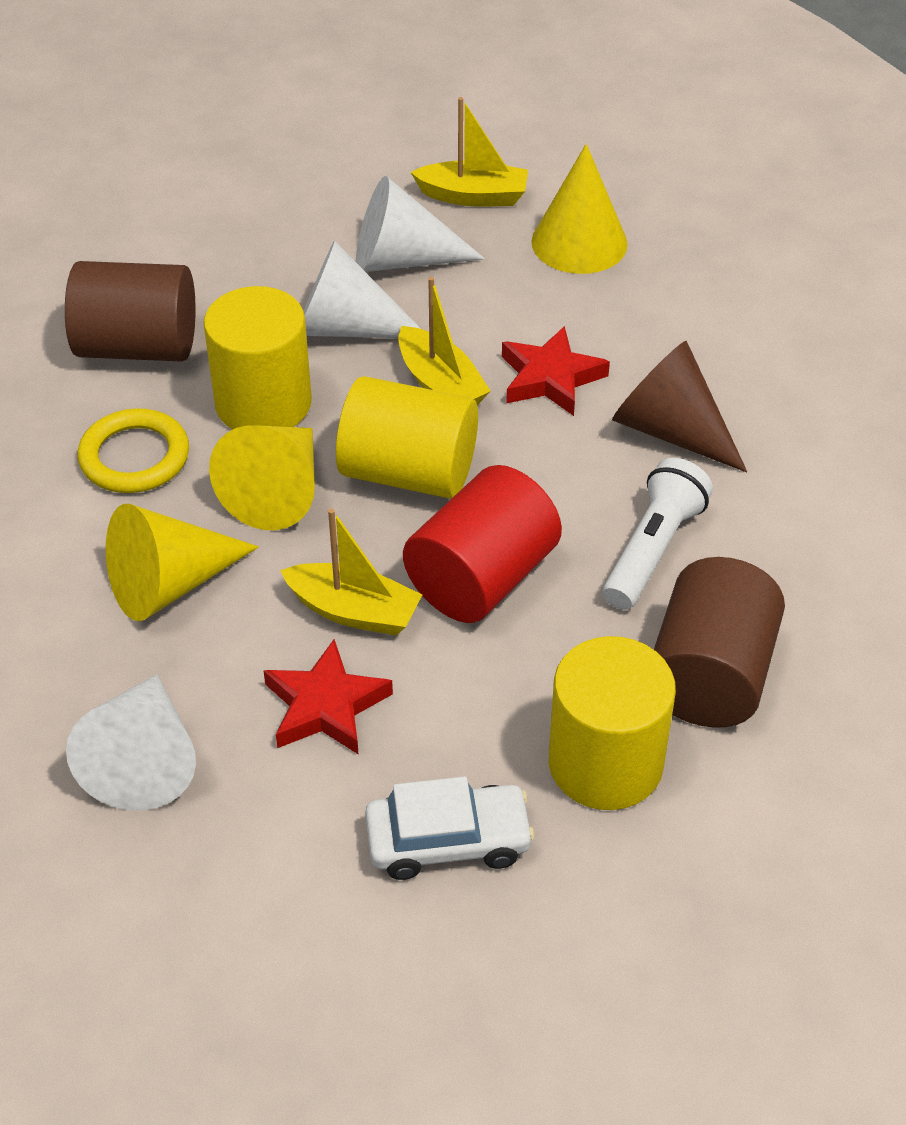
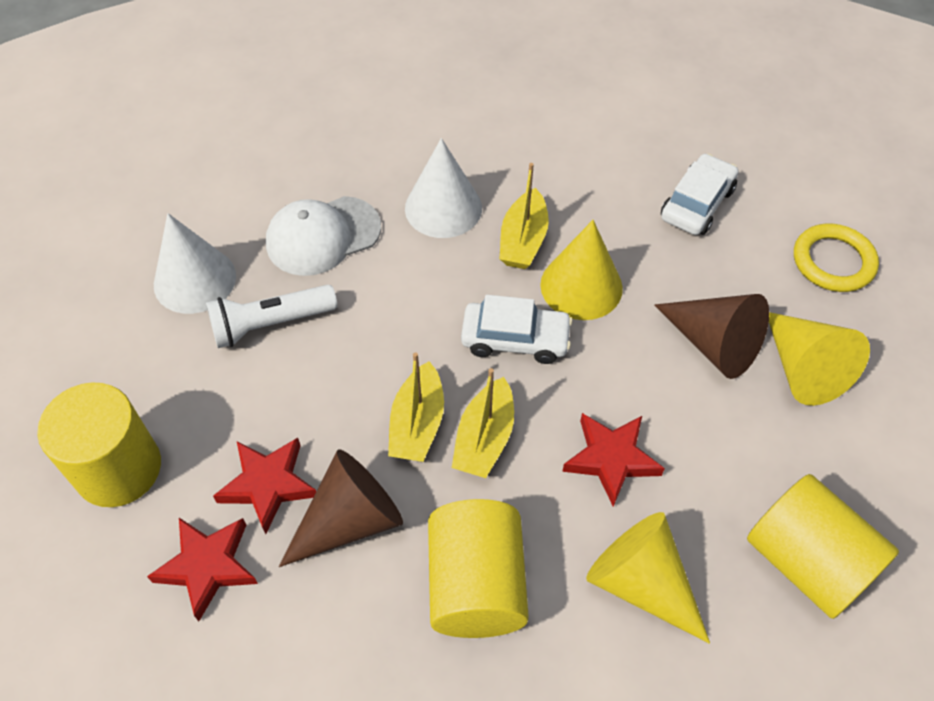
brown cone: 1 -> 2
brown cylinder: 2 -> 0
red cylinder: 1 -> 0
red star: 2 -> 3
white cap: 0 -> 1
white car: 1 -> 2
white cone: 3 -> 2

